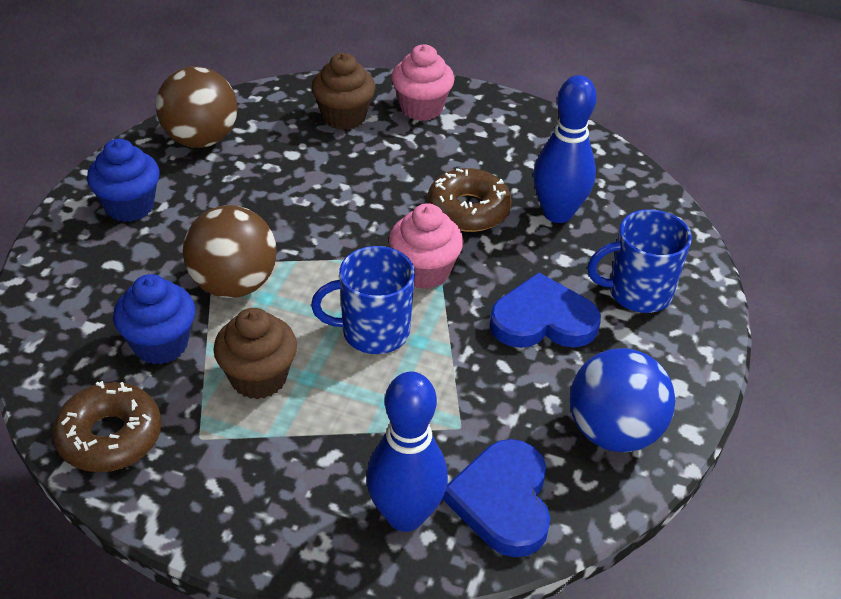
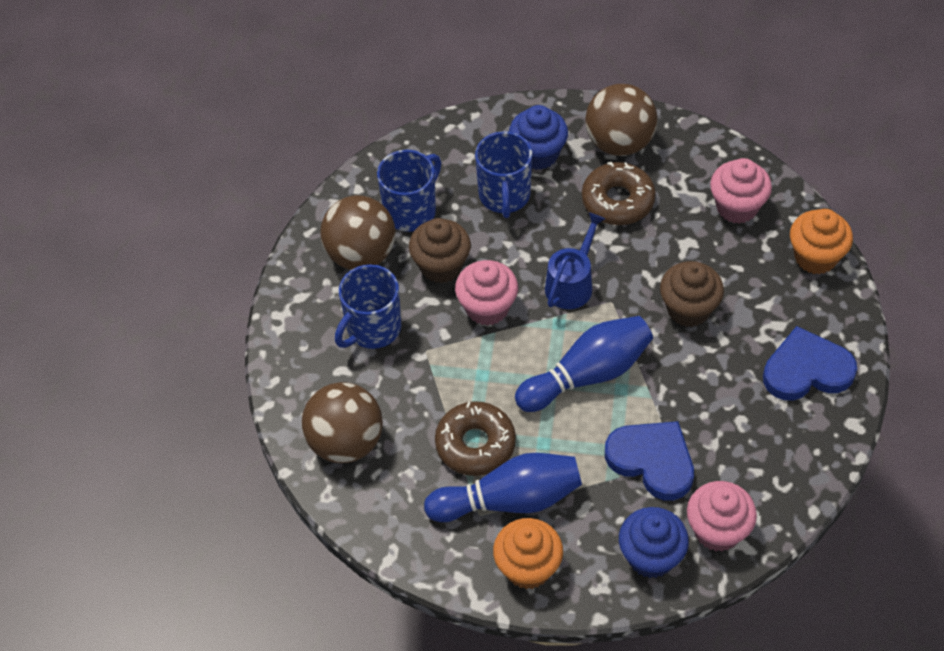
blue ball: 1 -> 0
blue mug: 2 -> 3
blue watering can: 0 -> 1
brown ball: 2 -> 3
orange cupcake: 0 -> 2
pink cupcake: 2 -> 3

